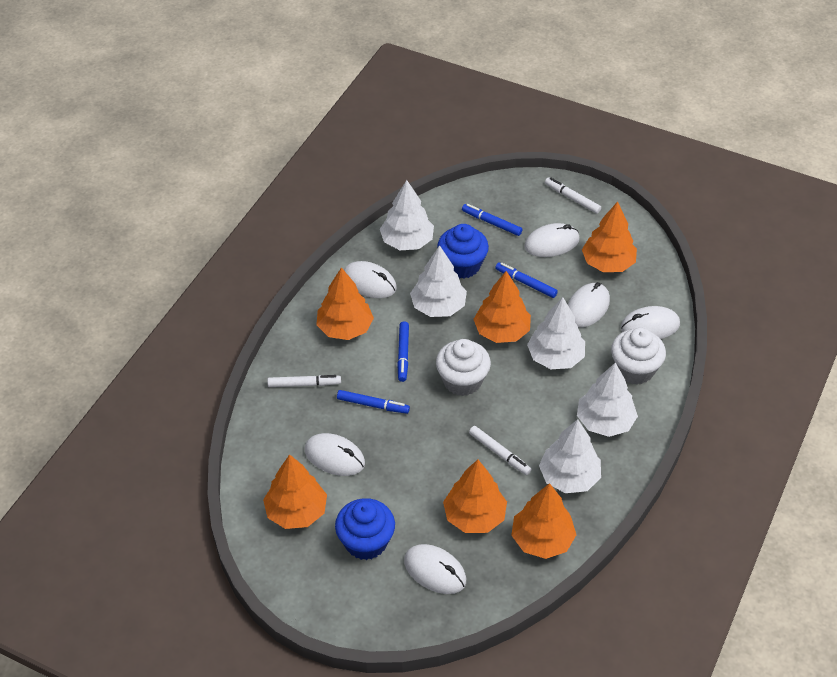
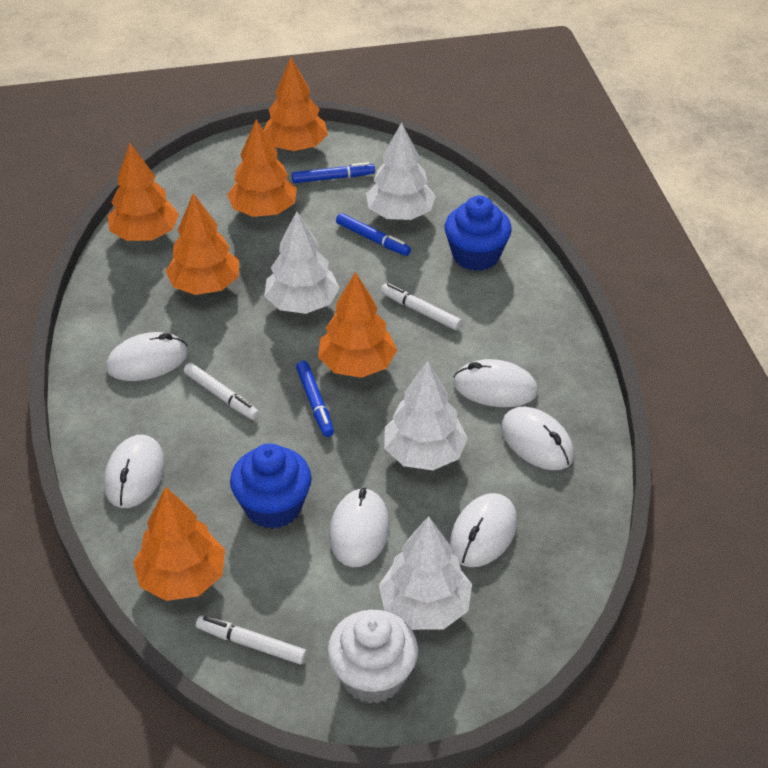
blue marker: 4 -> 3
white cupcake: 2 -> 1
white tree: 5 -> 4

